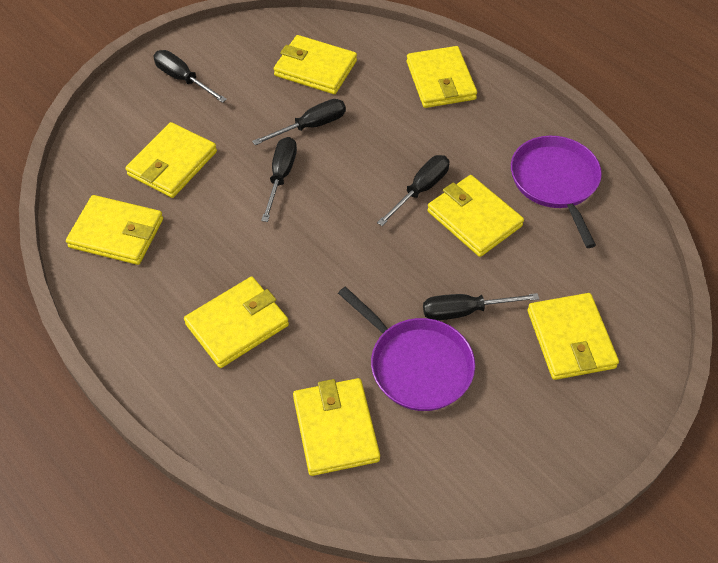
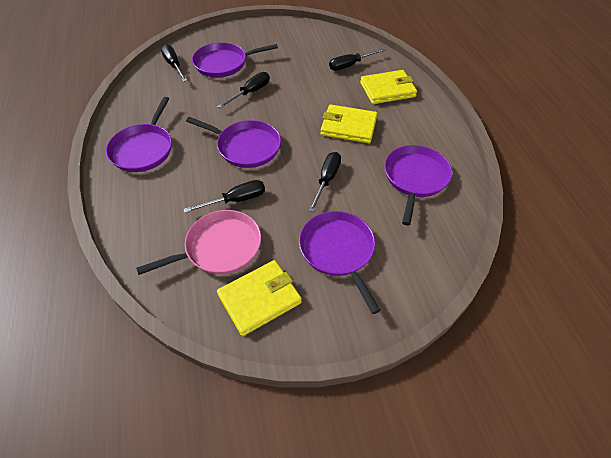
pink pan: 0 -> 1
purple pan: 2 -> 5
yellow wallet: 8 -> 3

